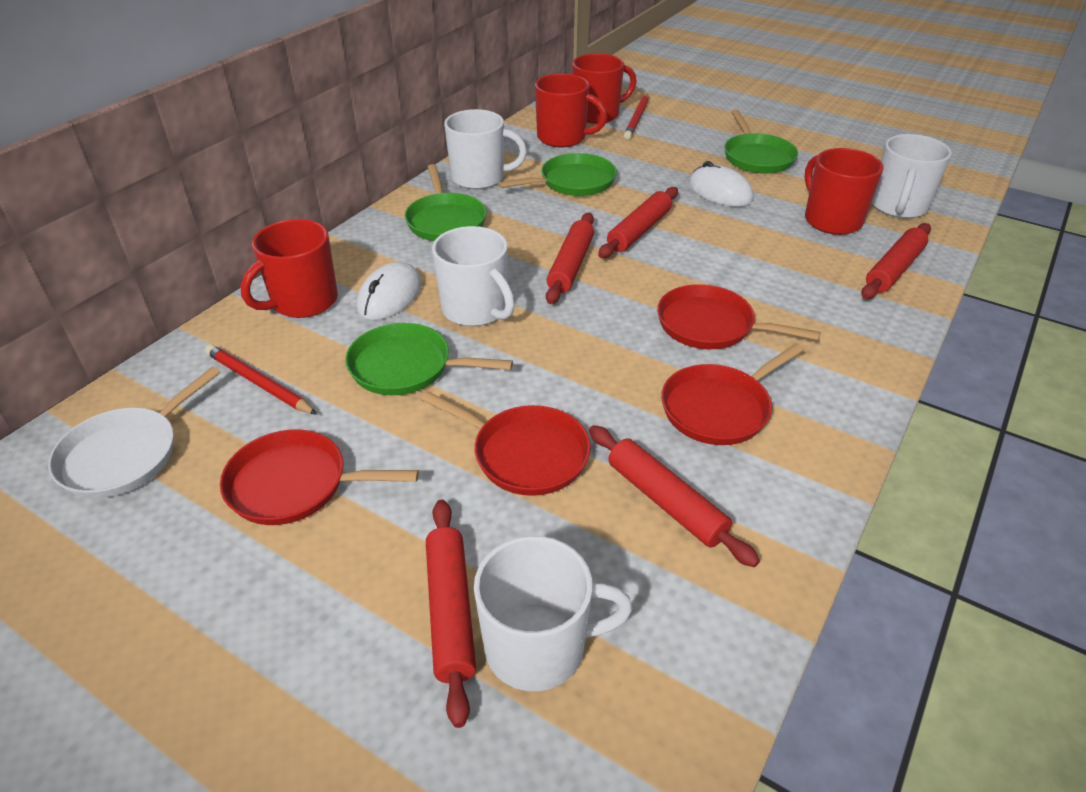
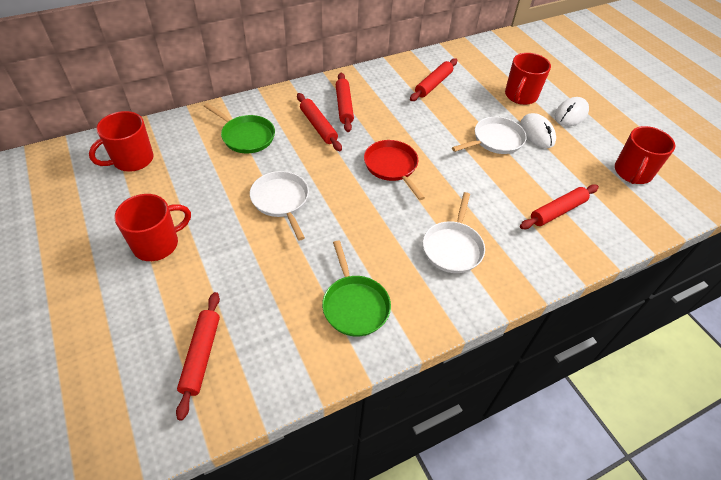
green pan: 4 -> 2
red pan: 4 -> 1
red pencil: 2 -> 0
white mug: 4 -> 0
white pan: 1 -> 3

